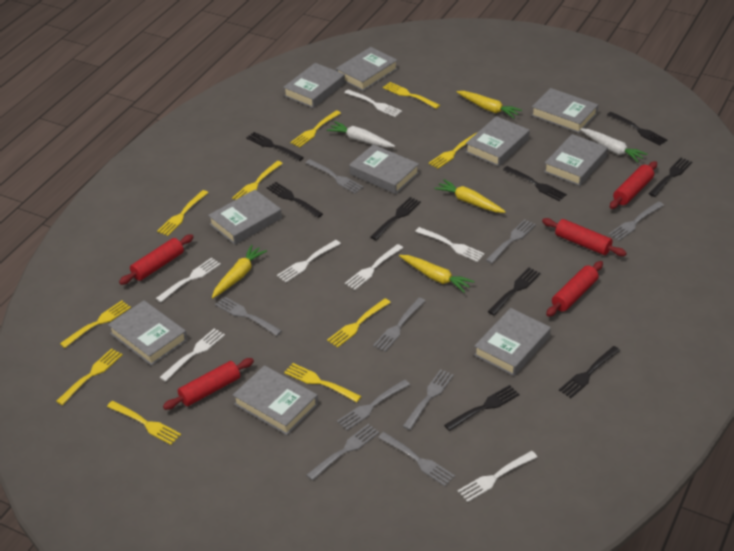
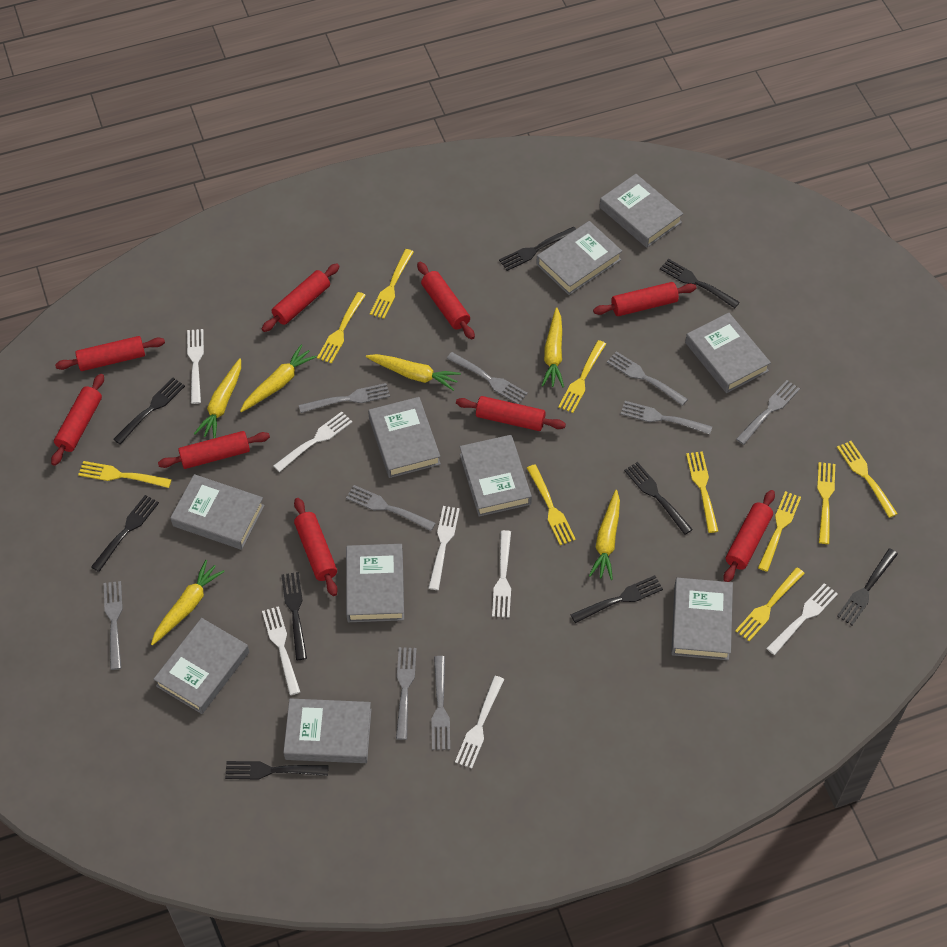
red rolling pin: 5 -> 9
white carrot: 2 -> 0
yellow carrot: 4 -> 6

